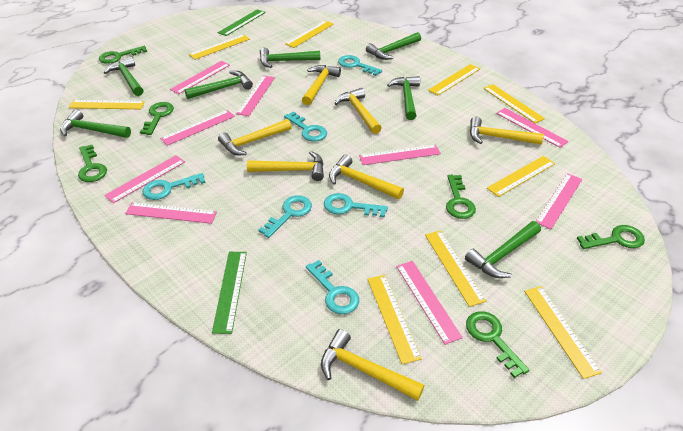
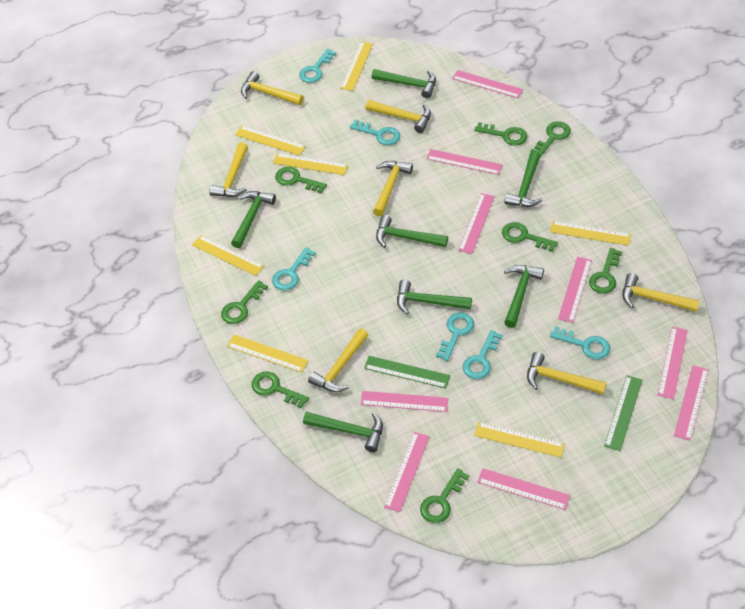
green key: 6 -> 8
yellow ruler: 9 -> 7

